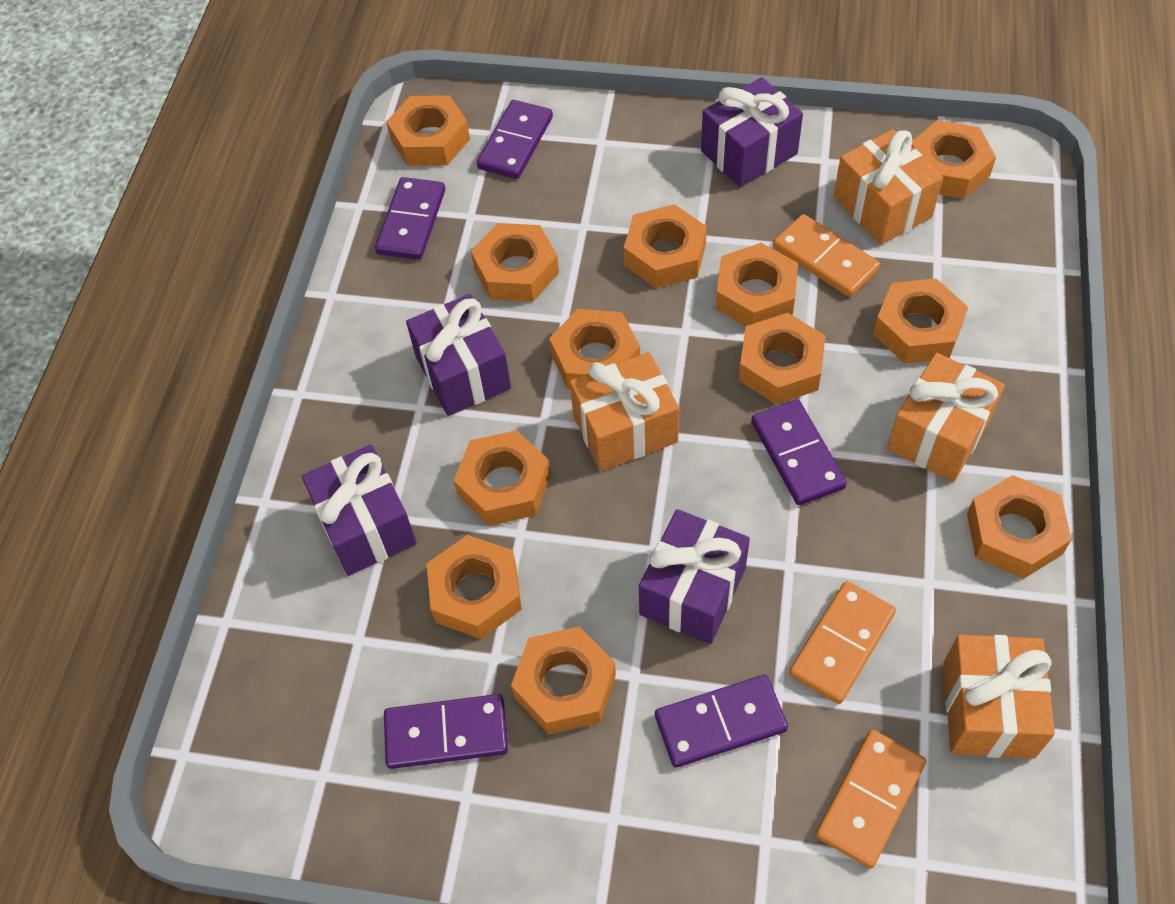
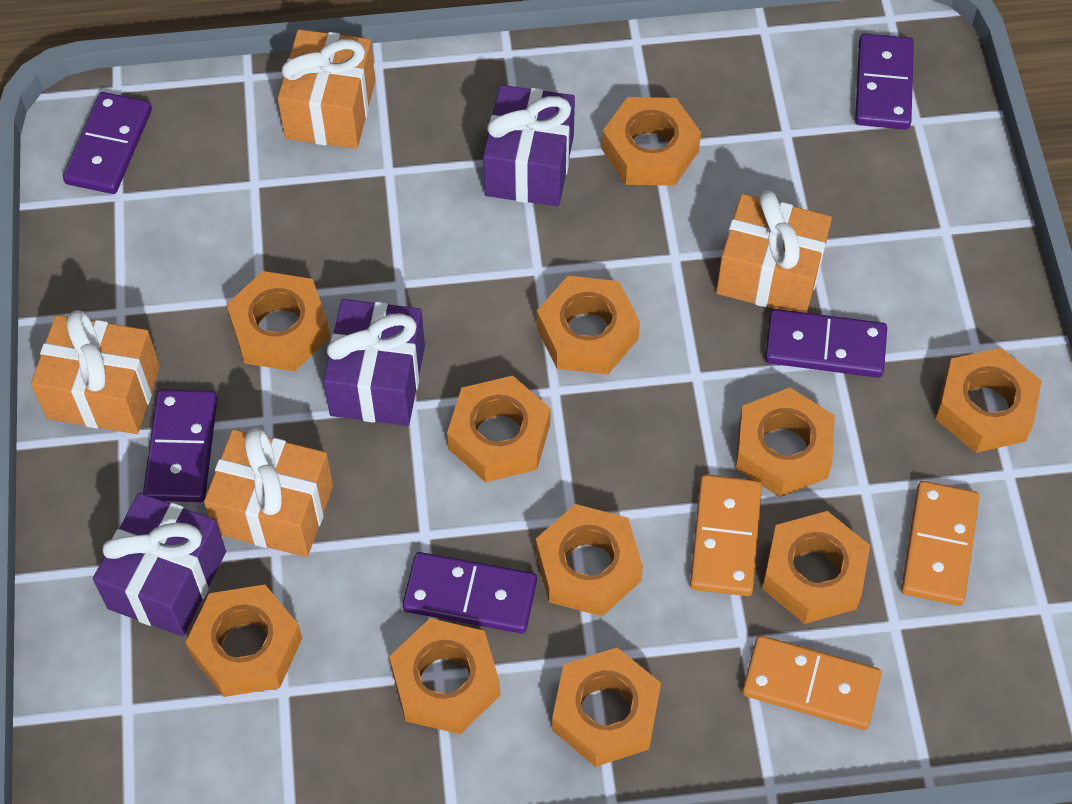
orange nut: 12 -> 11
purple gift: 4 -> 3

